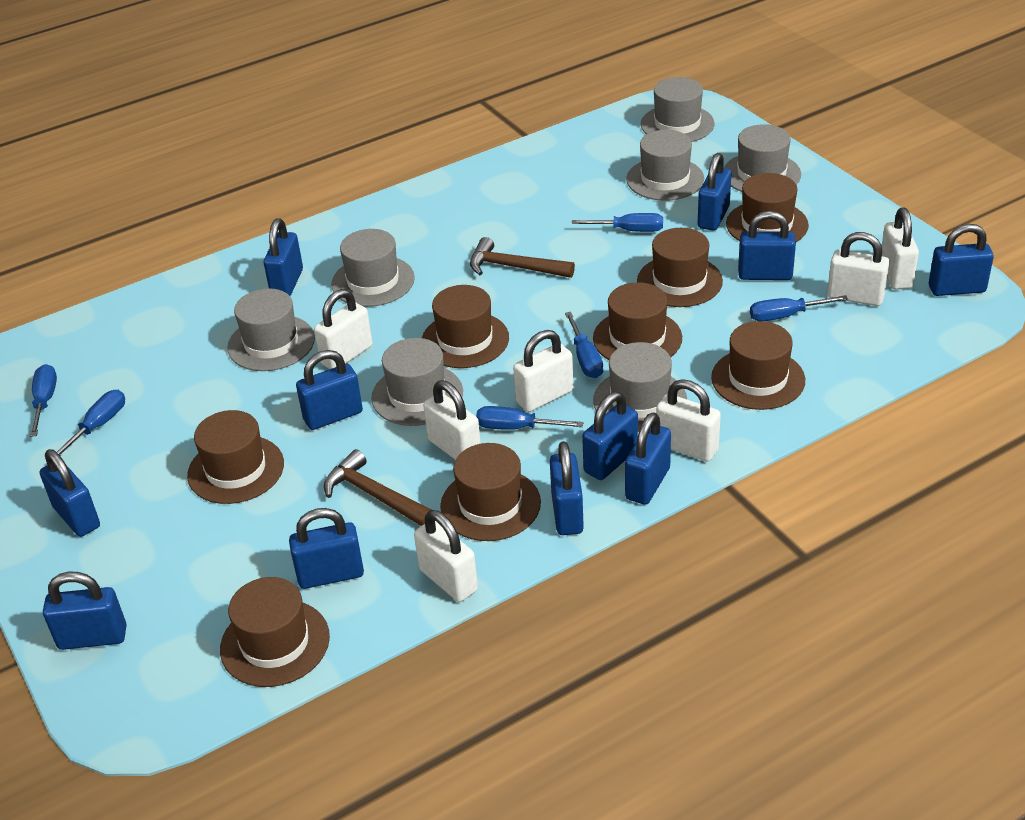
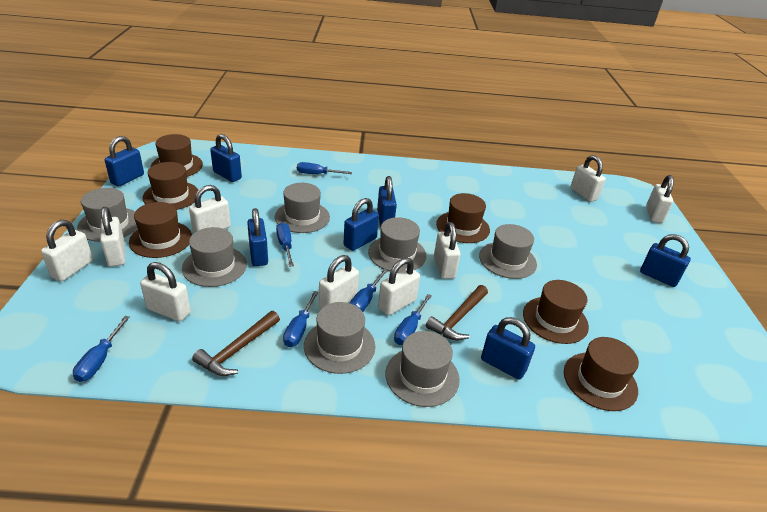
blue padlock: 11 -> 7
brown hat: 8 -> 6
white padlock: 7 -> 9

